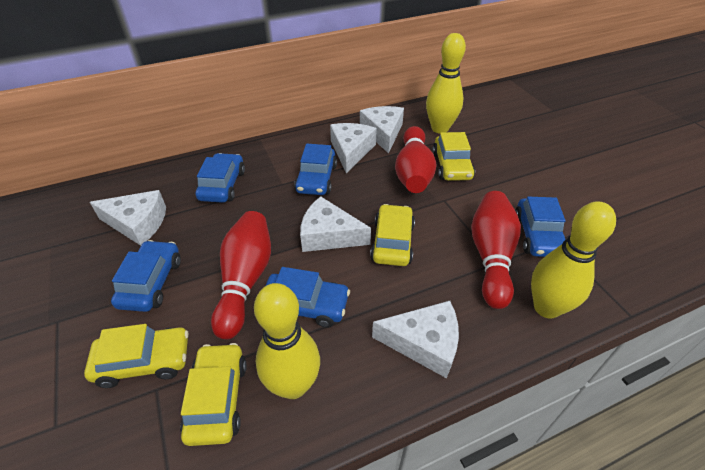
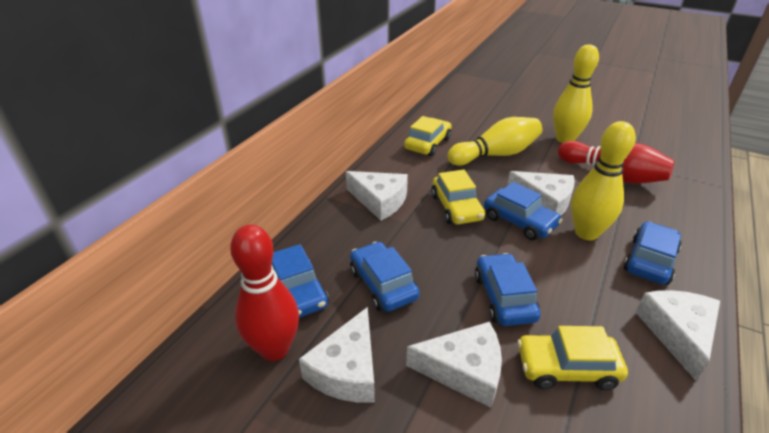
red bowling pin: 3 -> 2
yellow car: 4 -> 3

